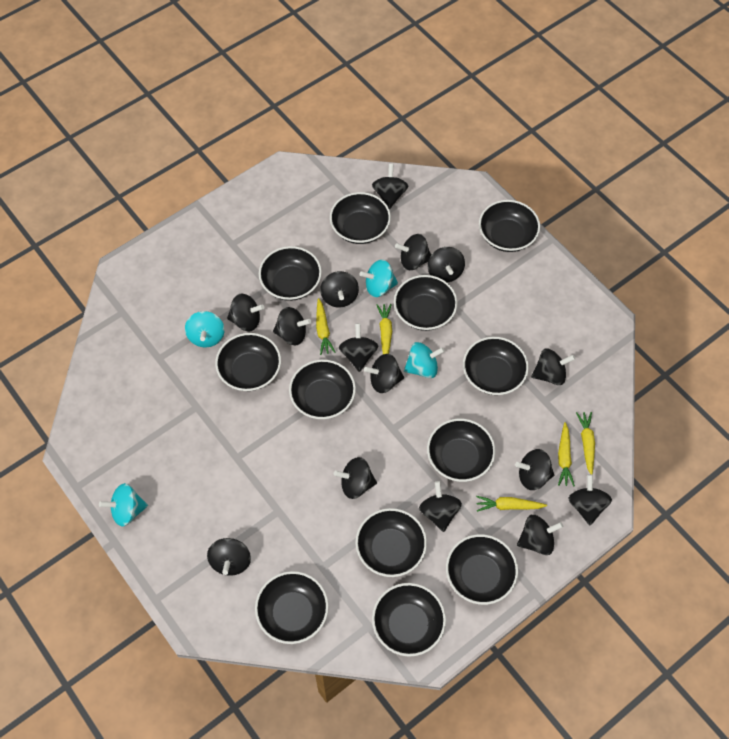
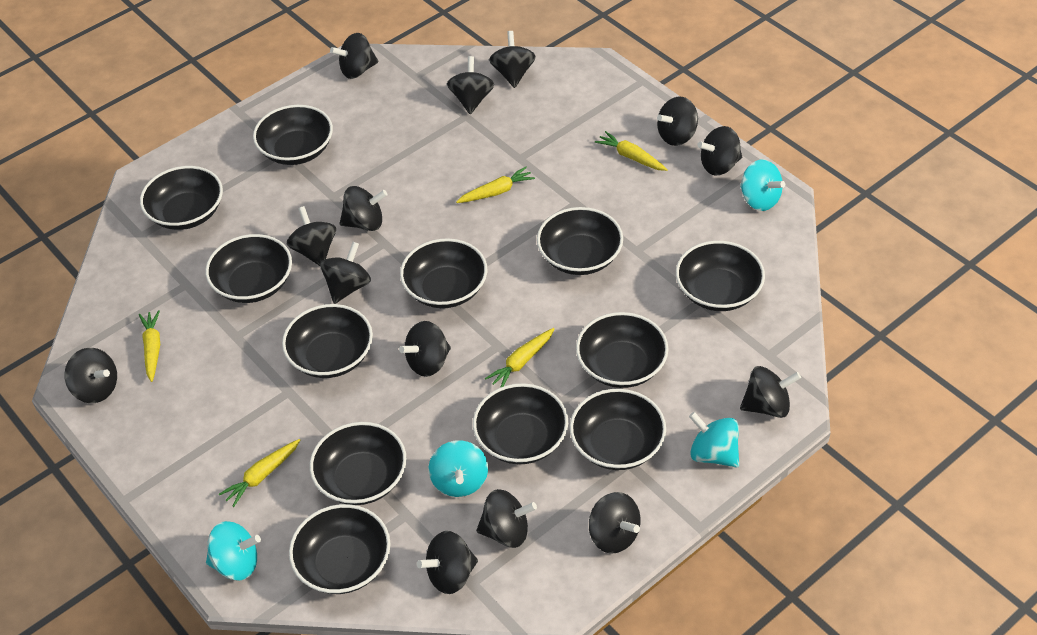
black spinning top: 15 -> 14

